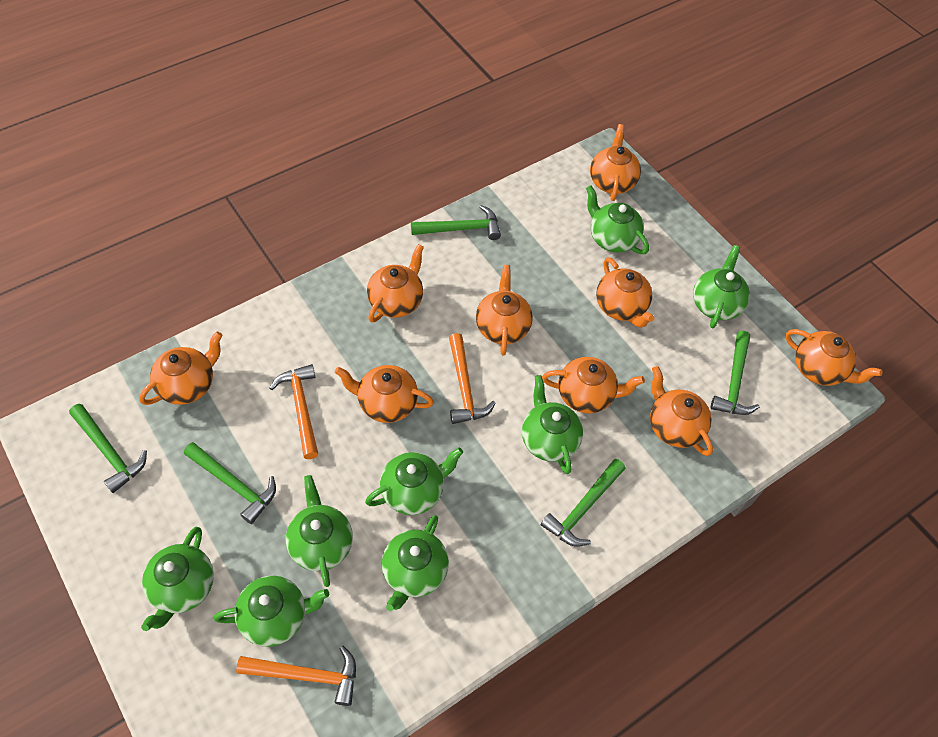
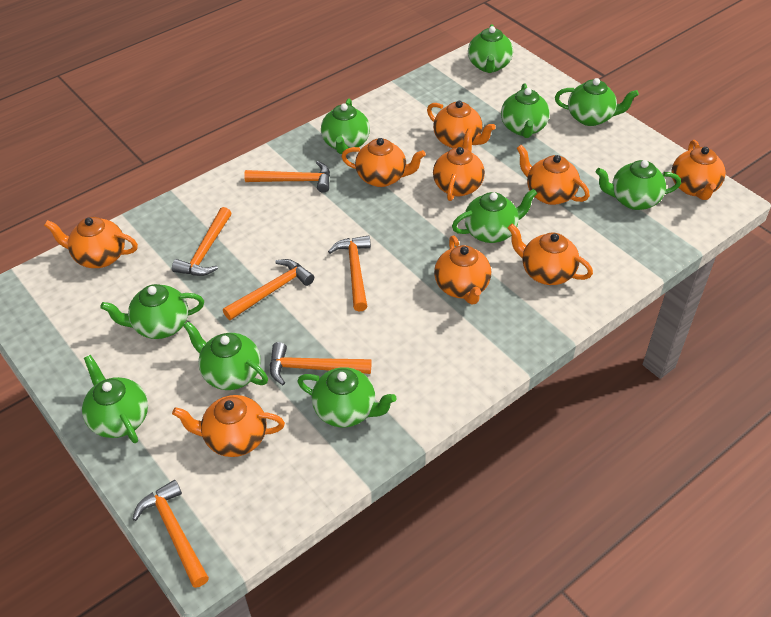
green hammer: 5 -> 0
green teapot: 8 -> 10
orange hammer: 3 -> 6

